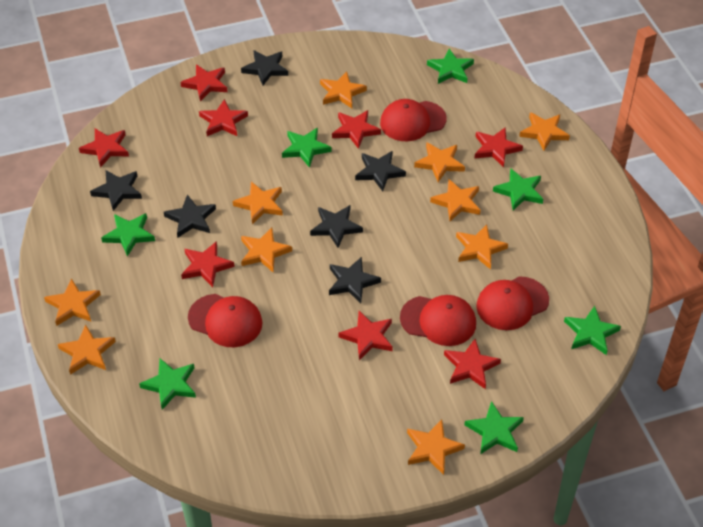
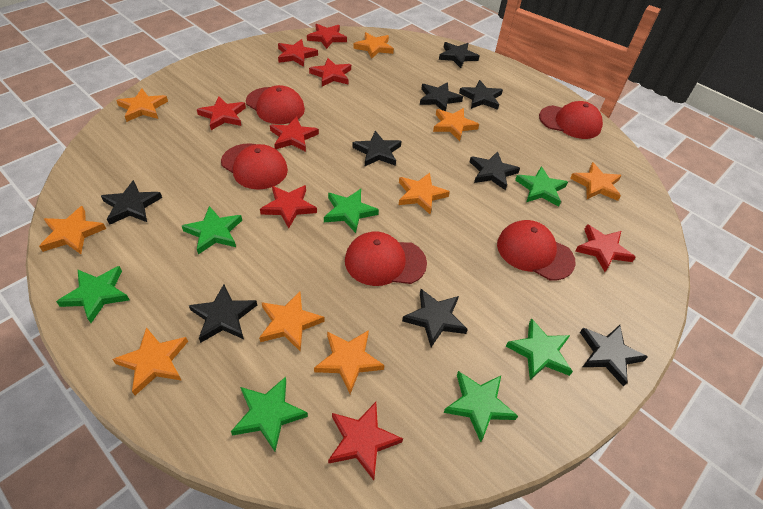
black star: 6 -> 9
orange star: 10 -> 9
red cap: 4 -> 5

